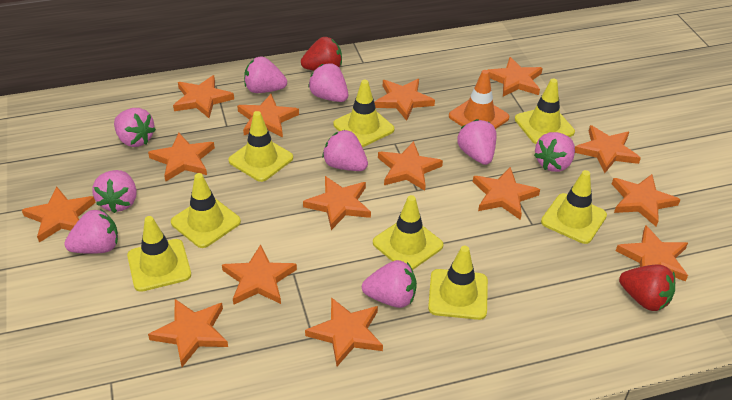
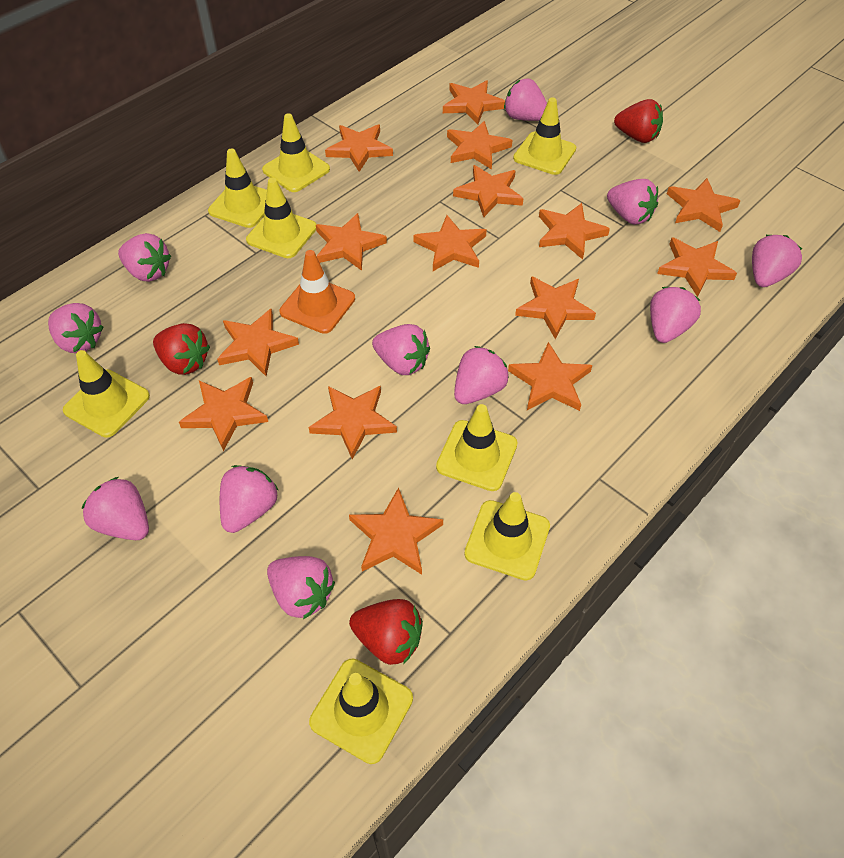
pink strawberry: 9 -> 11
red strawberry: 2 -> 3

